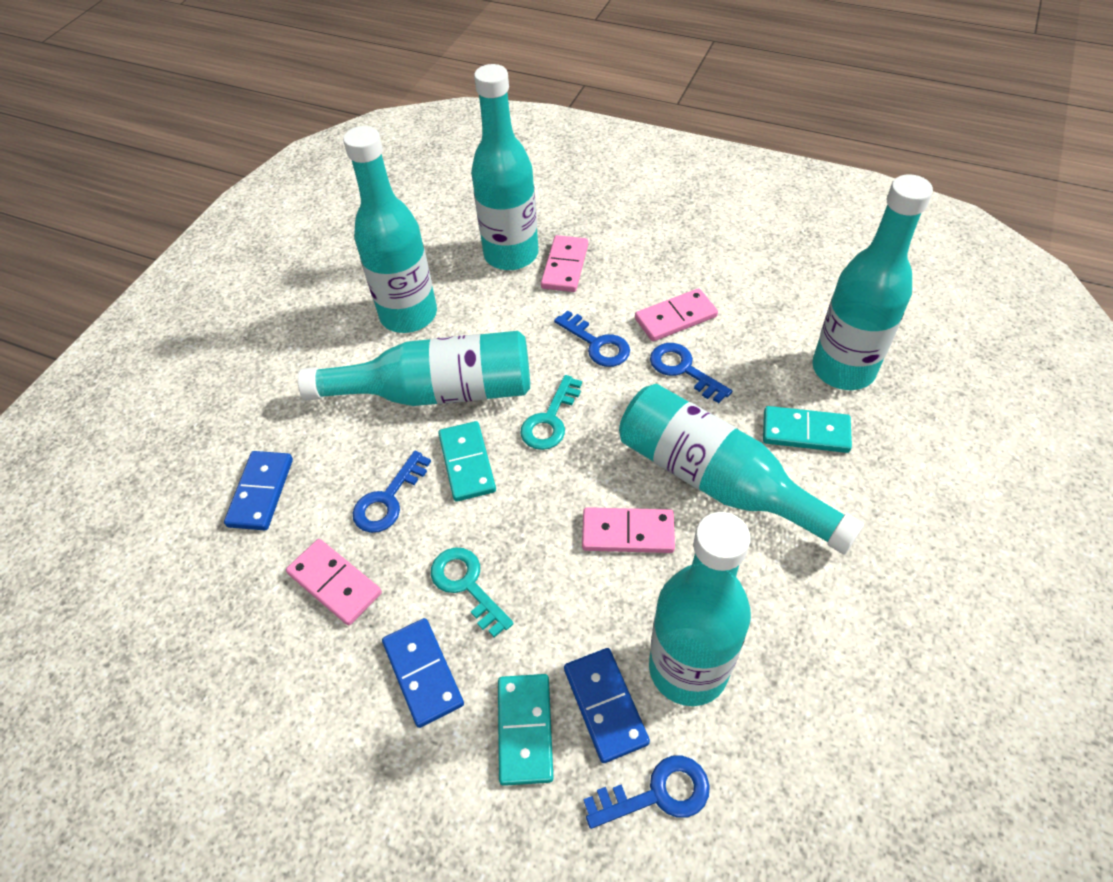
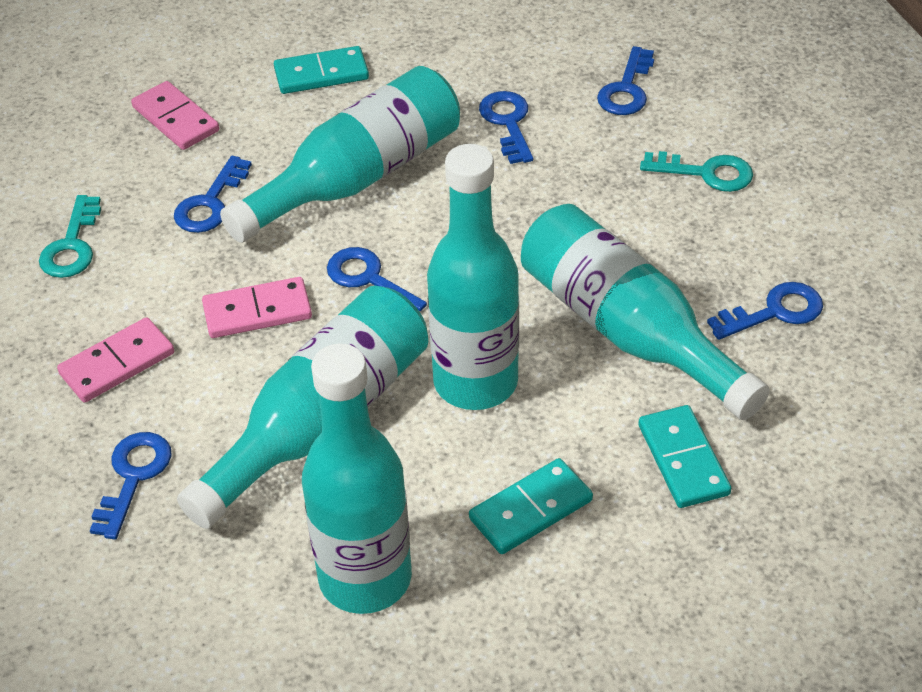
blue domino: 3 -> 0
blue key: 4 -> 6
pink domino: 4 -> 3
turquoise bottle: 6 -> 5

